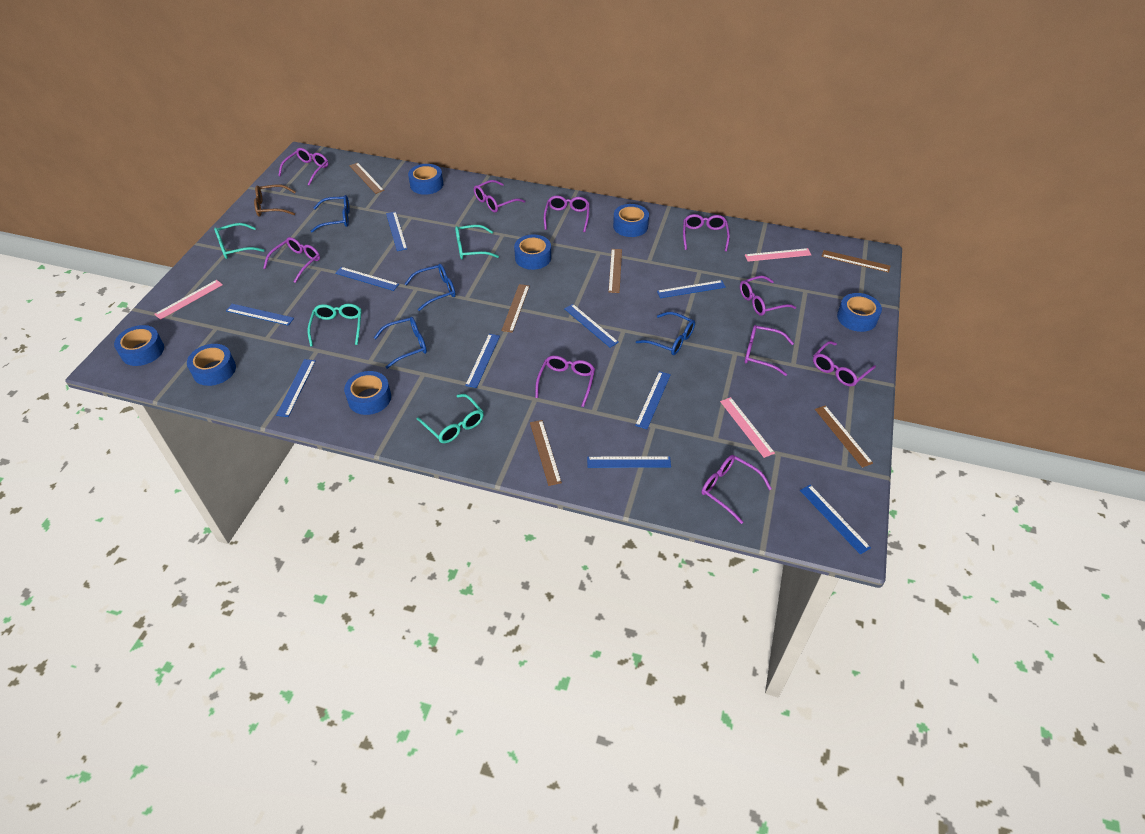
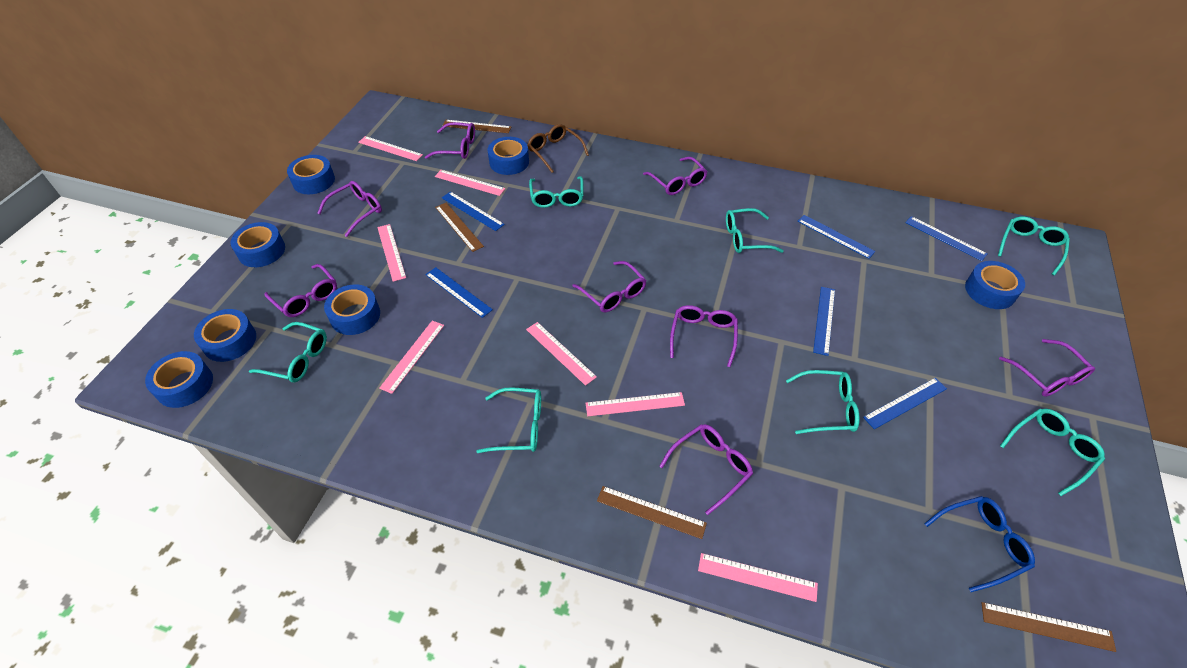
blue glasses: 4 -> 1
blue ruler: 10 -> 6
brown ruler: 6 -> 4
pink ruler: 3 -> 7
purple glasses: 10 -> 8
turquoise glasses: 4 -> 7

